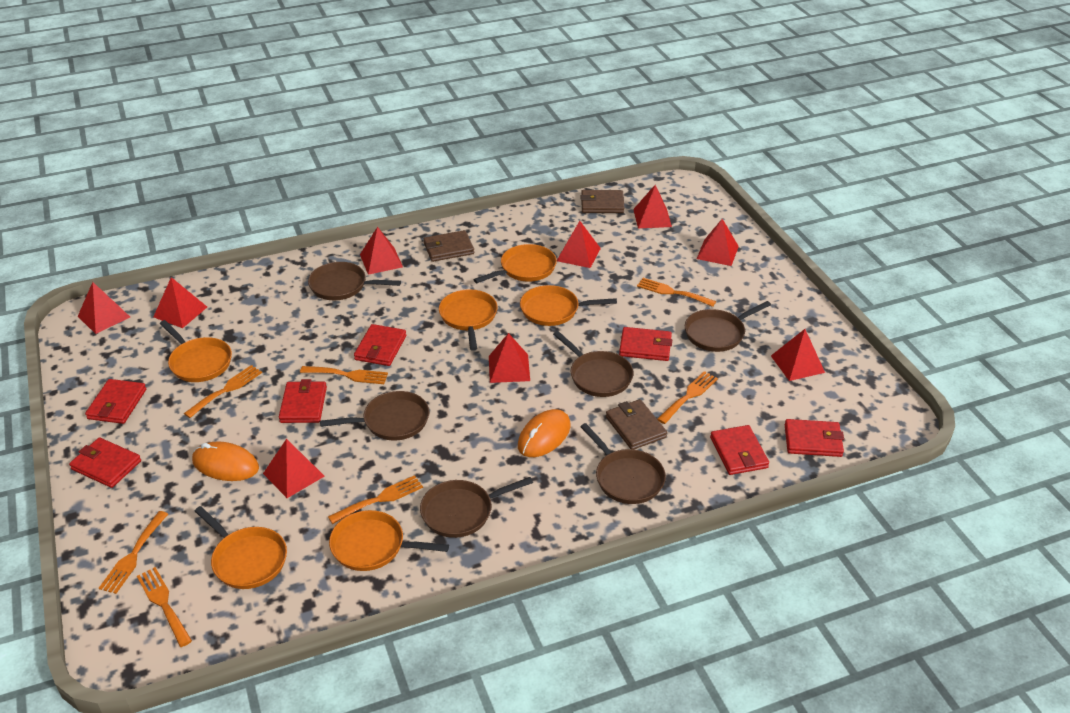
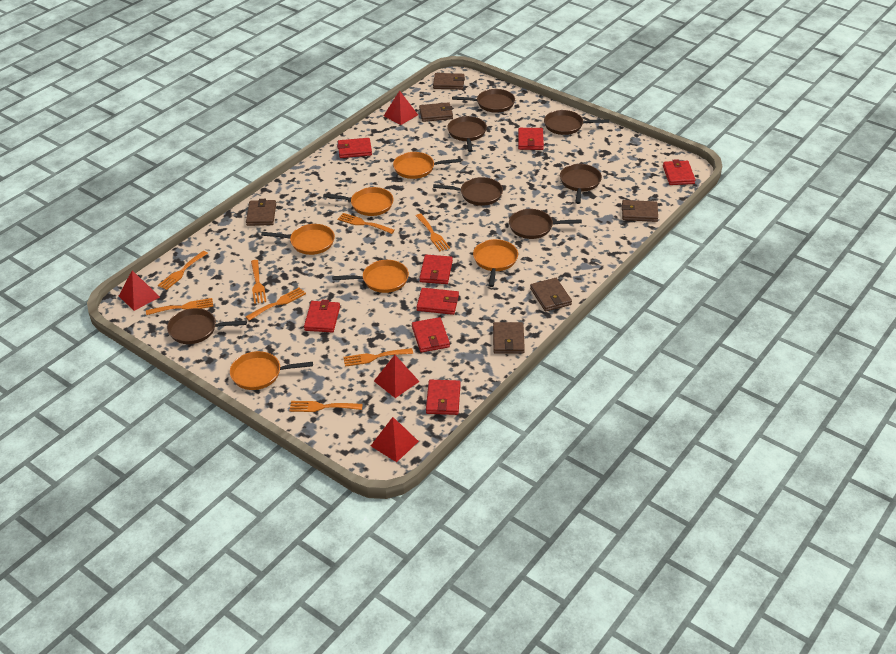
brown pan: 6 -> 7
brown wallet: 3 -> 6
orange fork: 7 -> 8
orange mouse: 2 -> 0
red pyramid: 9 -> 4
red wallet: 7 -> 8

